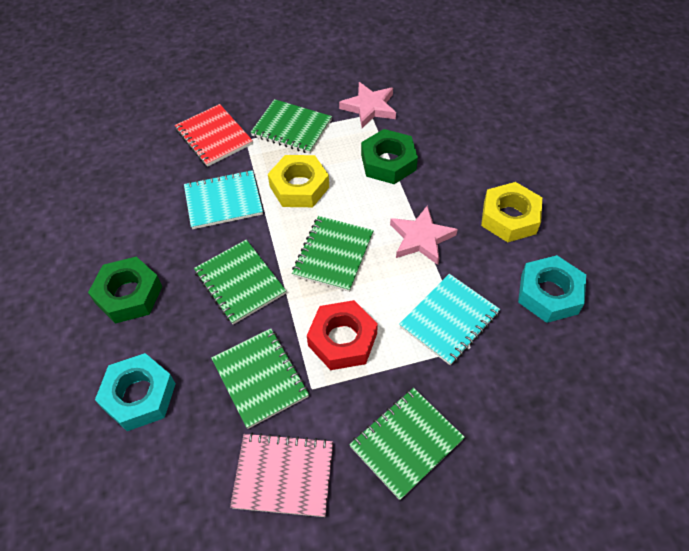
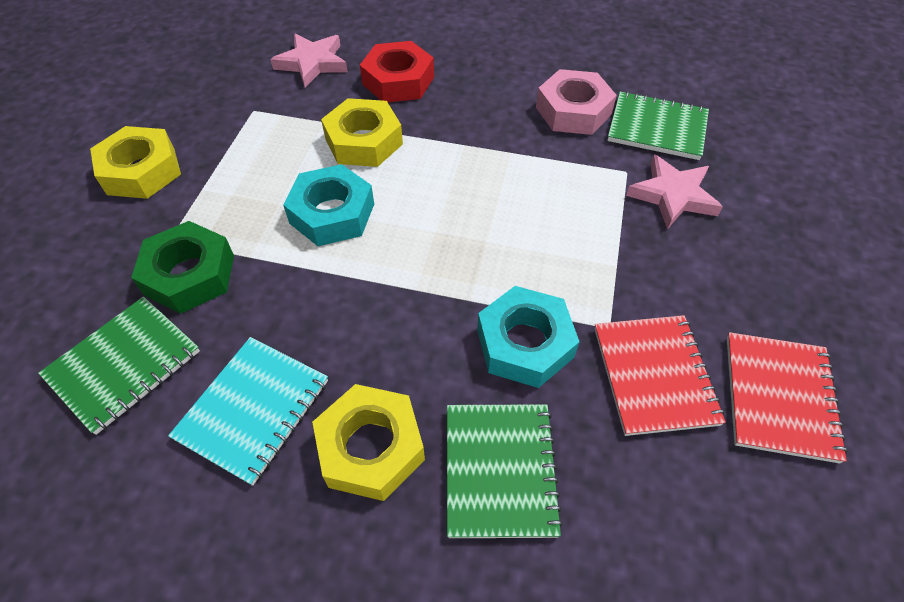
green notebook: 5 -> 3
green nut: 2 -> 1
pink notebook: 1 -> 0
pink nut: 0 -> 1
red notebook: 1 -> 2
turquoise notebook: 2 -> 1
yellow nut: 2 -> 3

